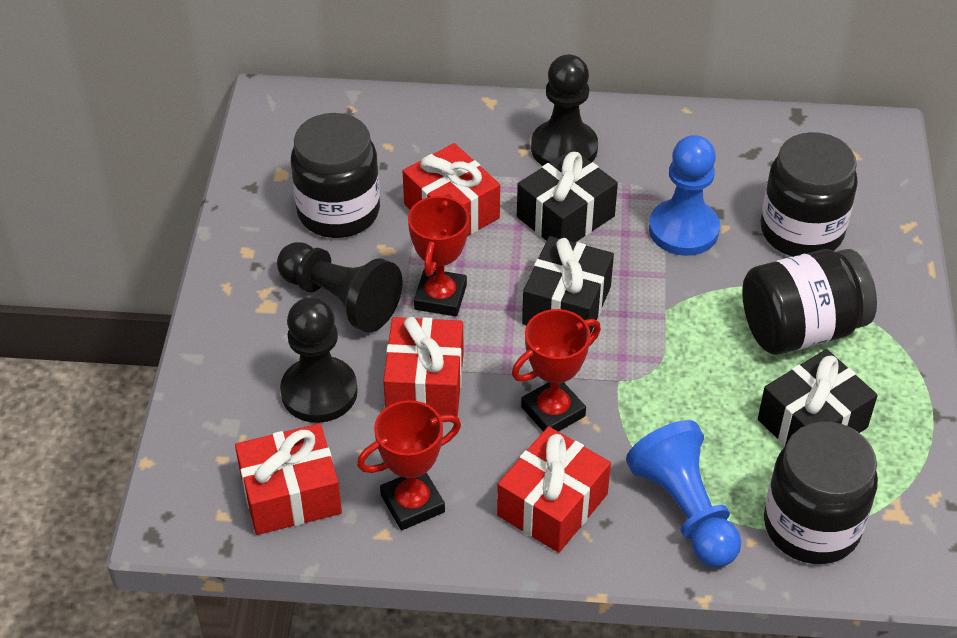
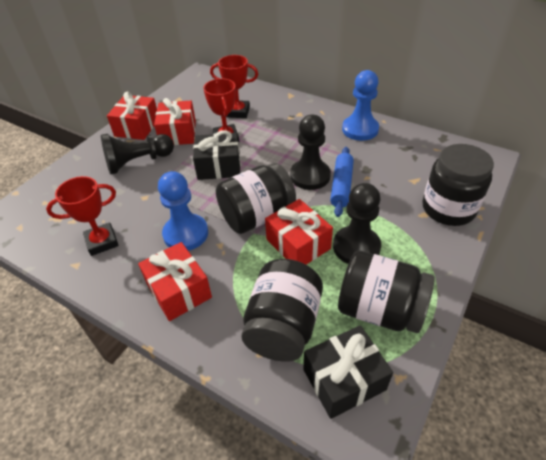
black gift: 3 -> 2
blue rolling pin: 0 -> 1

